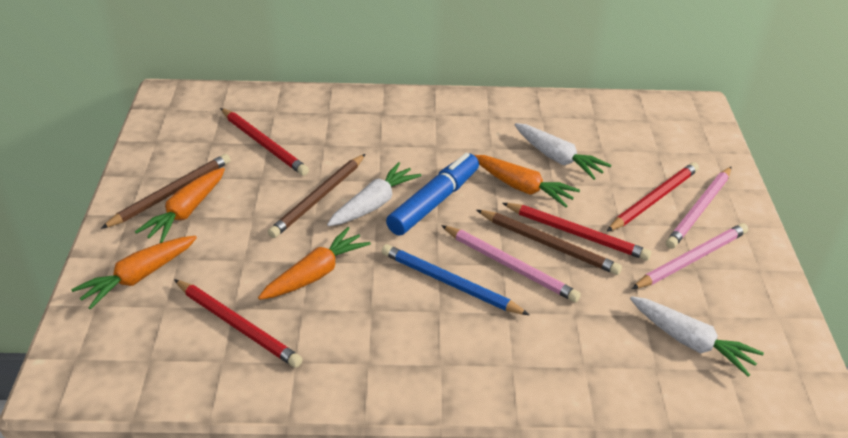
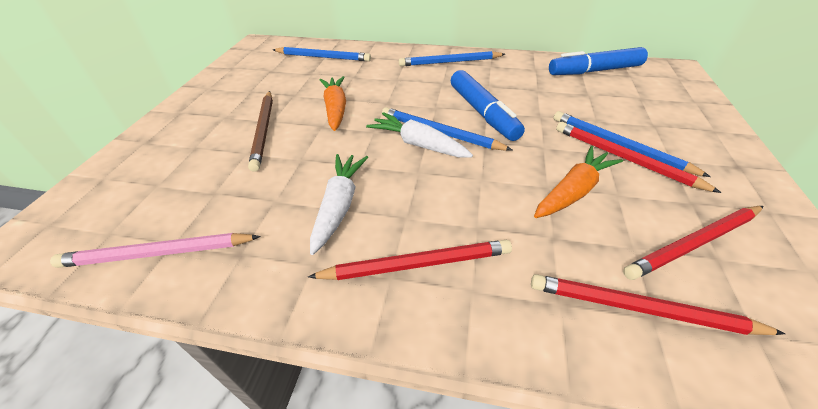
blue marker: 1 -> 2
blue pencil: 1 -> 4
brown pencil: 3 -> 1
orange carrot: 4 -> 2
pink pencil: 3 -> 1
white carrot: 3 -> 2

